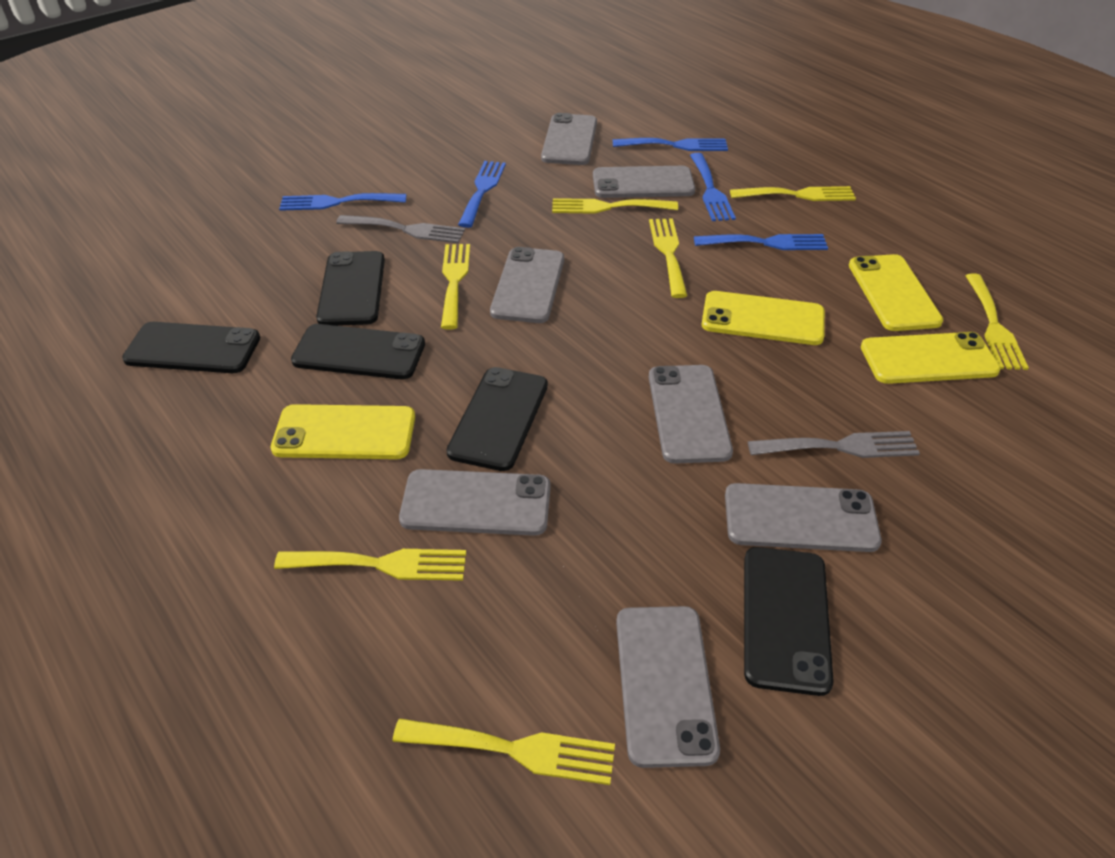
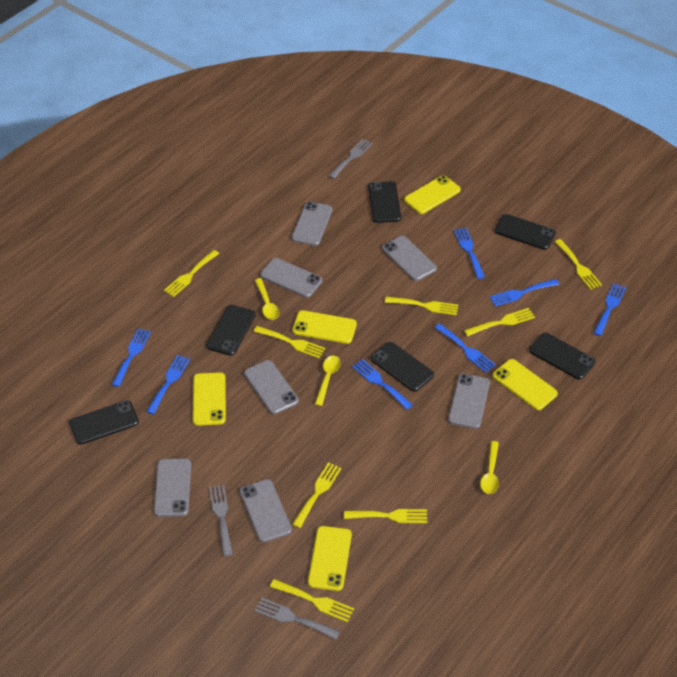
black phone: 5 -> 6
blue fork: 5 -> 7
grey fork: 2 -> 3
yellow fork: 7 -> 8
yellow phone: 4 -> 5
yellow spoon: 0 -> 3

